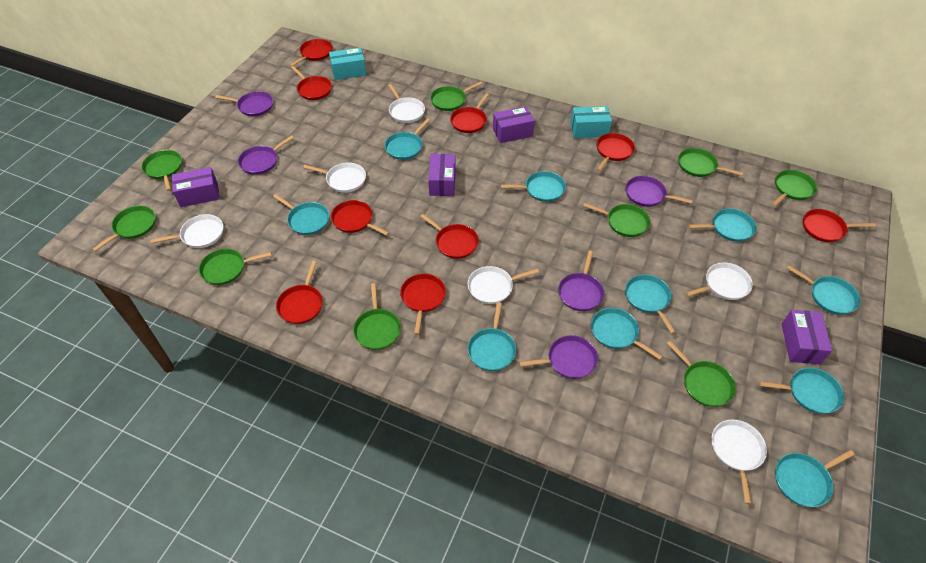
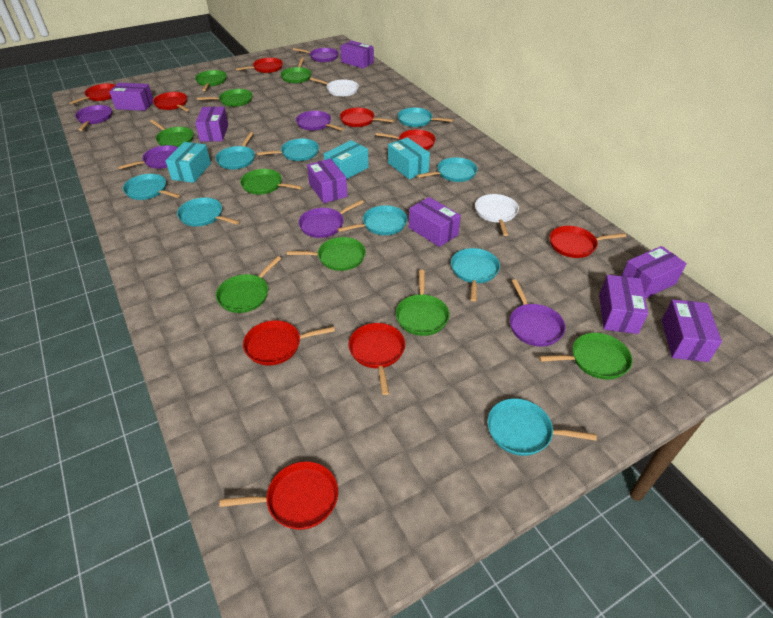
purple box: 4 -> 8
purple pan: 5 -> 6
turquoise box: 2 -> 3
turquoise pan: 10 -> 9
white pan: 6 -> 2

